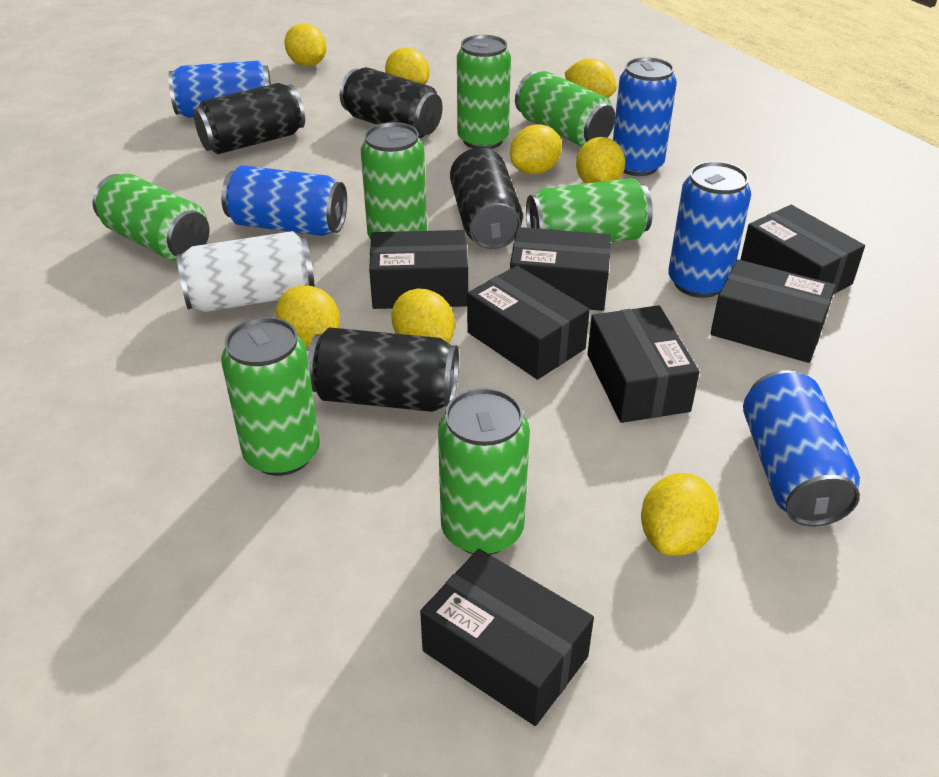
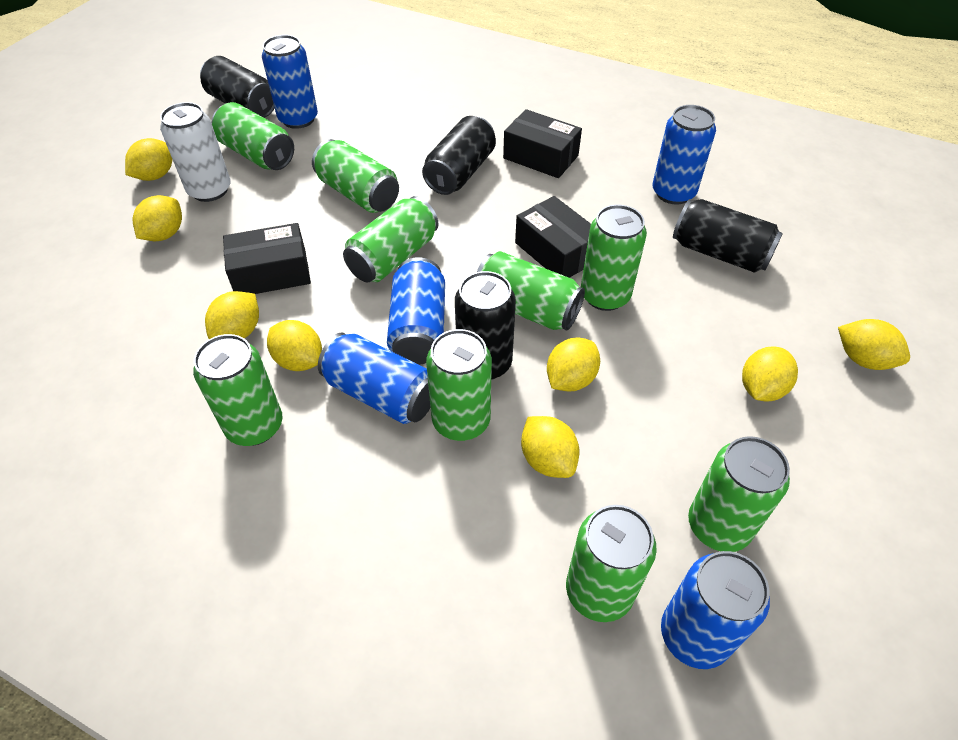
black box: 7 -> 3
green can: 7 -> 9

